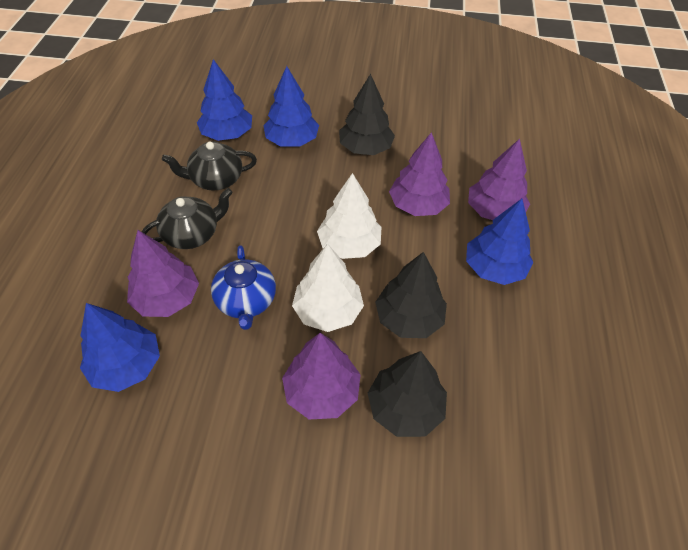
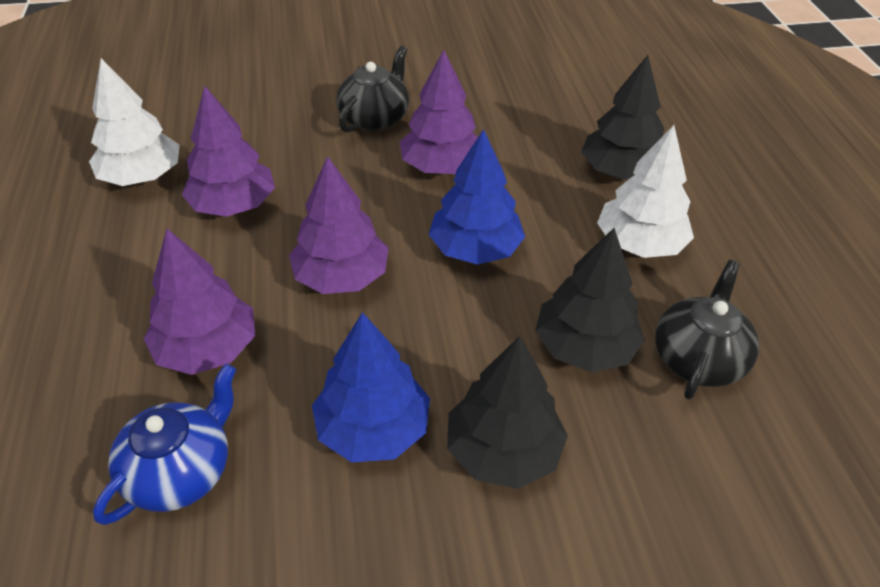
blue tree: 4 -> 2

